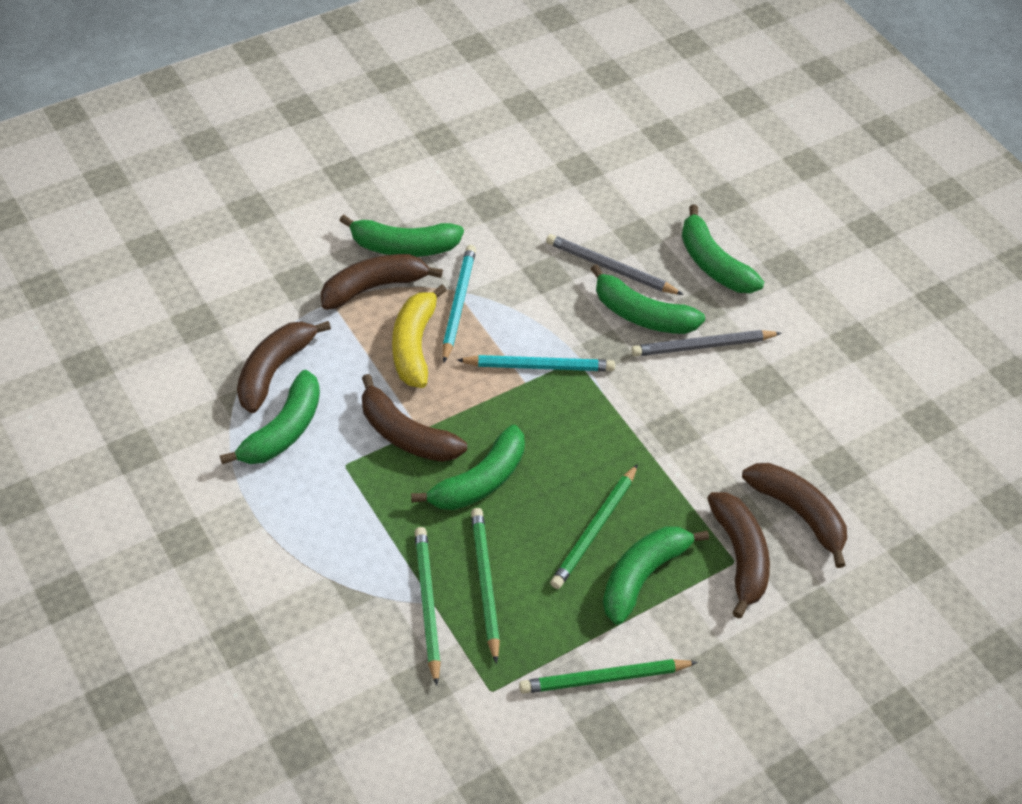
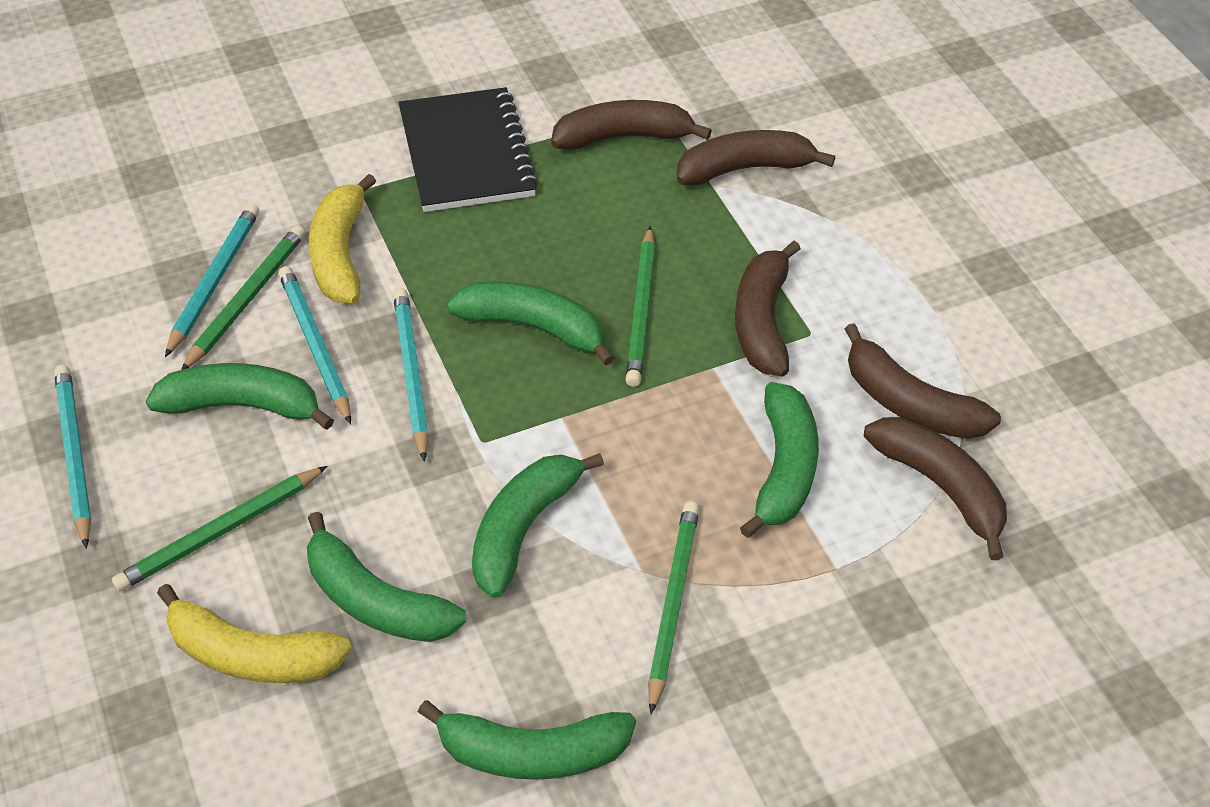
black notebook: 0 -> 1
grey pencil: 2 -> 0
turquoise pencil: 2 -> 4
yellow banana: 1 -> 2

